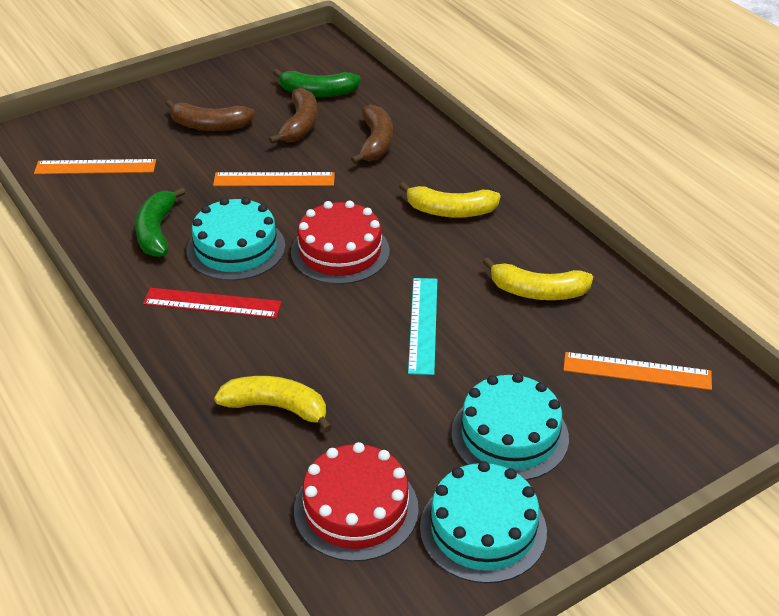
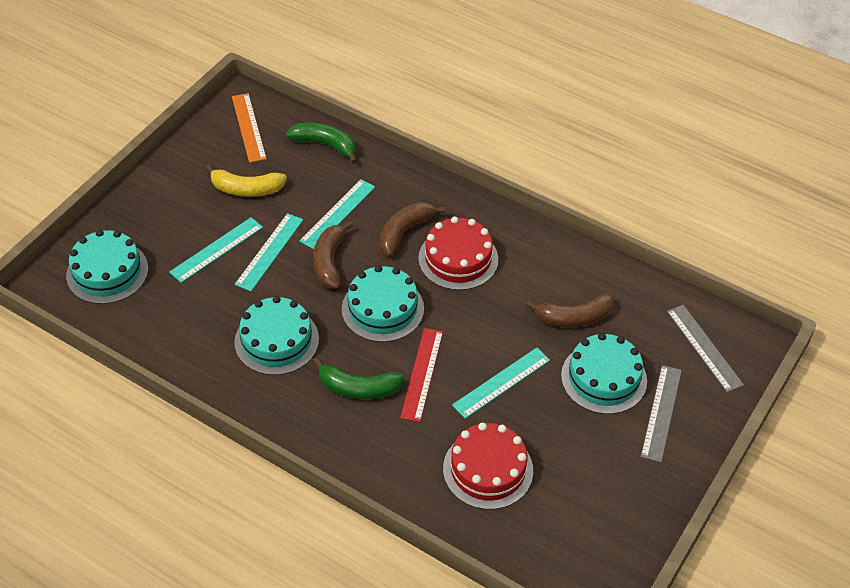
grey ruler: 0 -> 2
orange ruler: 3 -> 1
turquoise cake: 3 -> 4
turquoise ruler: 1 -> 4
yellow banana: 3 -> 1

